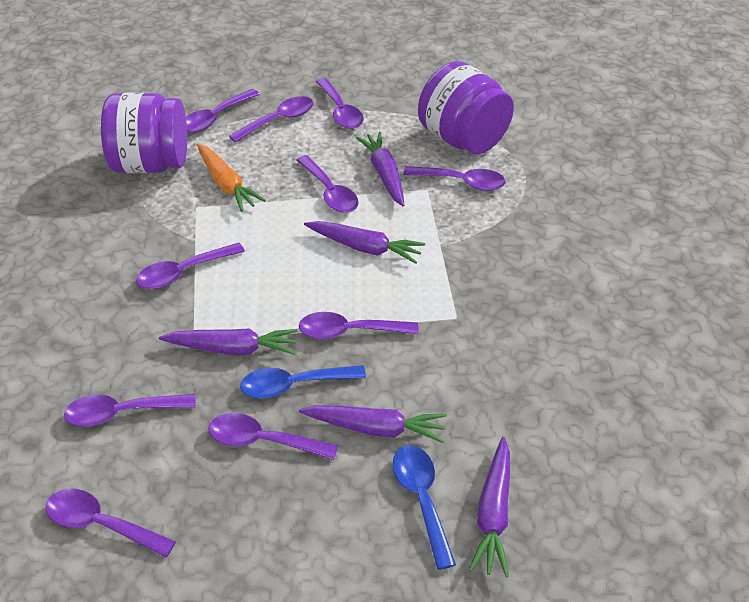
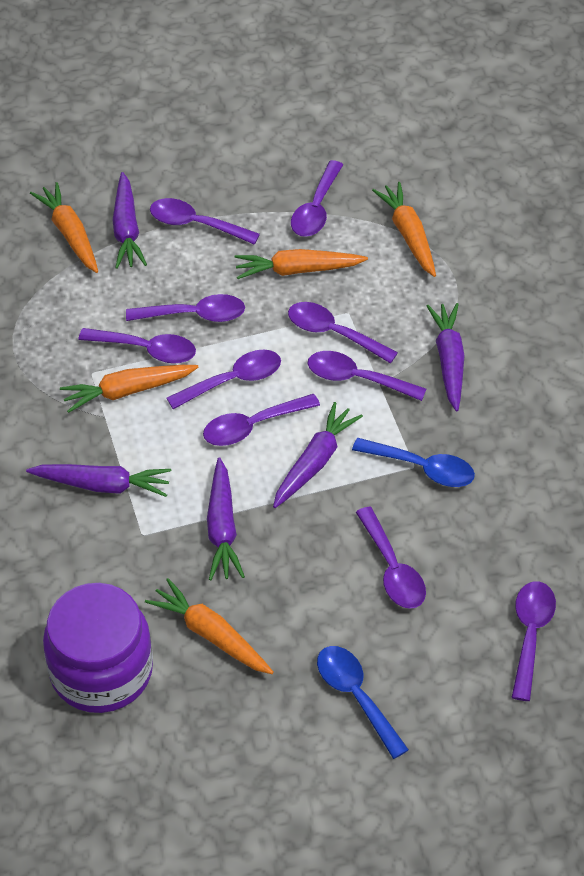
orange carrot: 1 -> 5
purple jar: 2 -> 1

